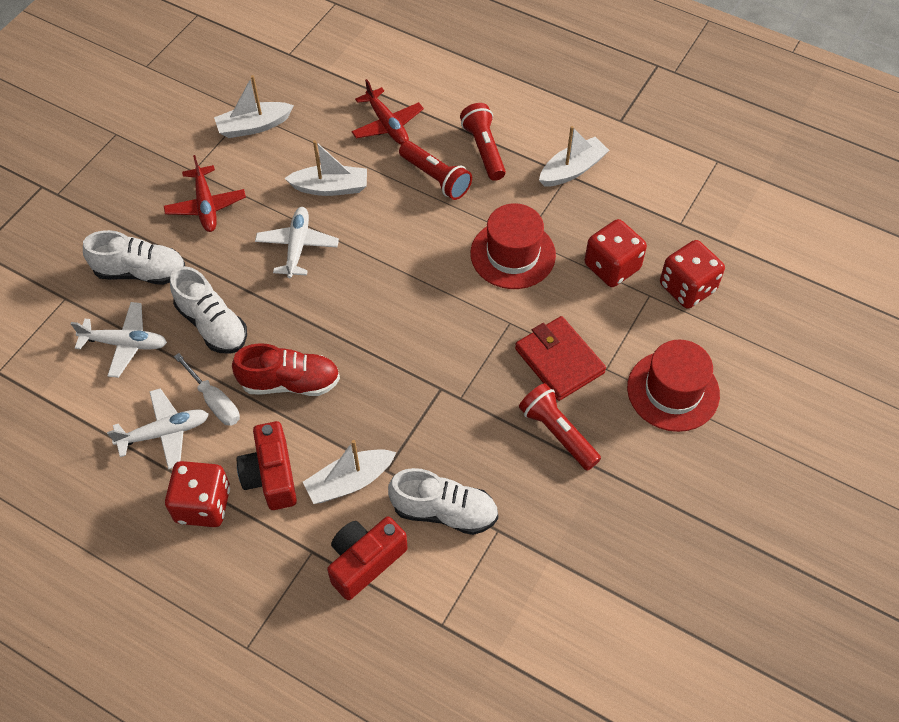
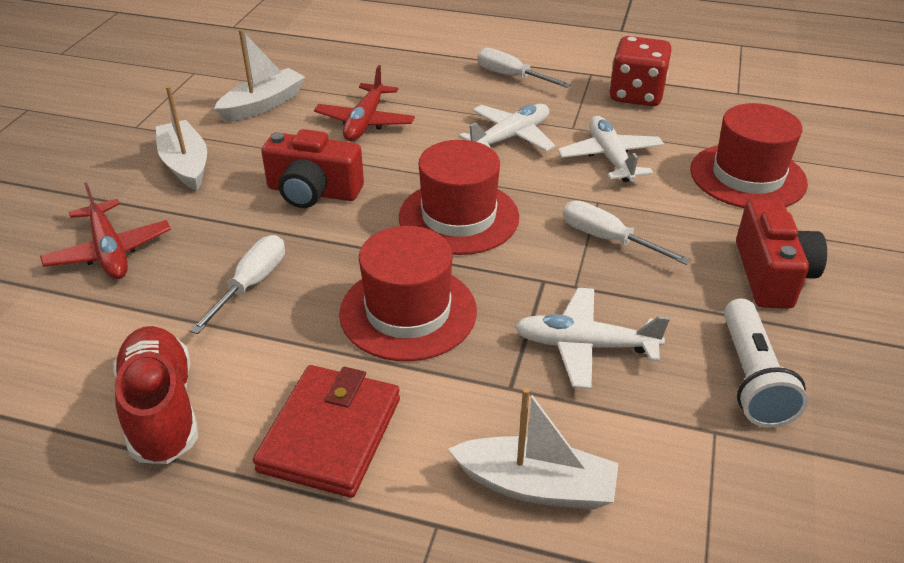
red dice: 3 -> 1
red flashlight: 3 -> 0
red hat: 2 -> 3
white boat: 4 -> 3
white flashlight: 0 -> 1
white screwdriver: 1 -> 3
white shoe: 3 -> 0

